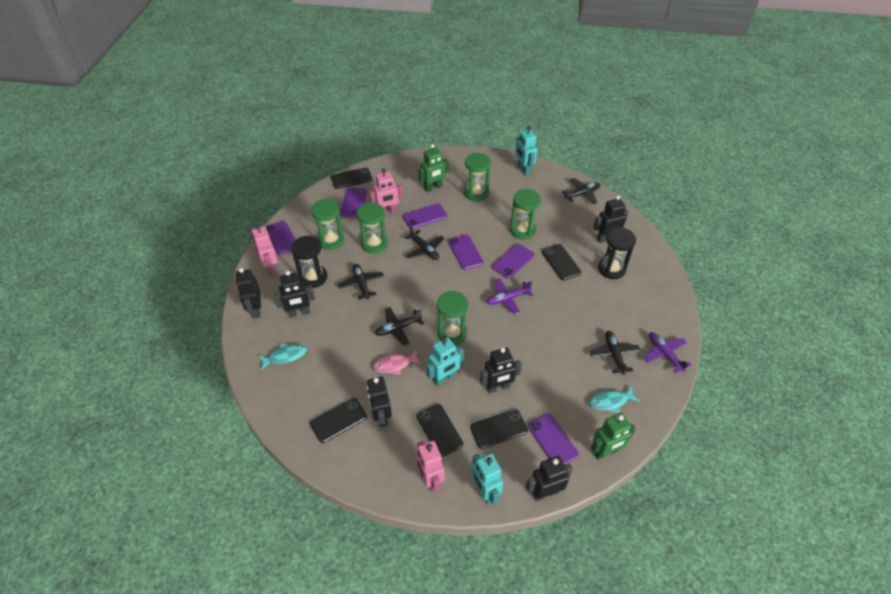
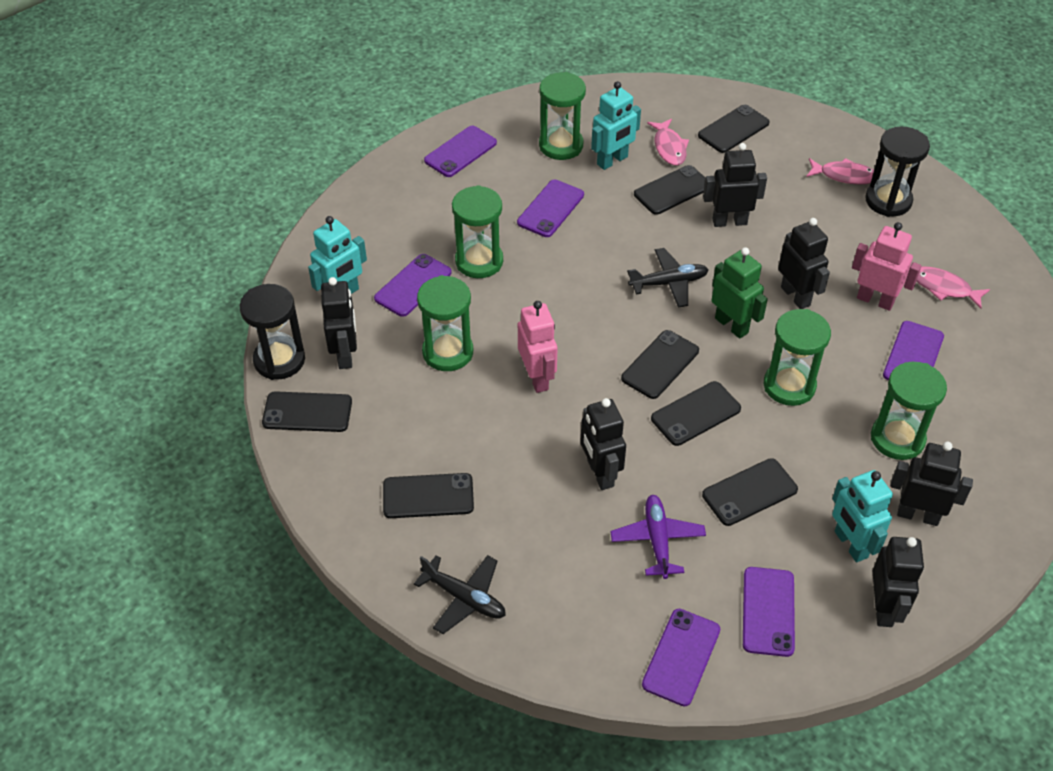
black phone: 5 -> 7
black plane: 5 -> 2
green robot: 2 -> 1
pink fish: 1 -> 3
pink robot: 3 -> 2
purple plane: 2 -> 1
turquoise fish: 2 -> 0

